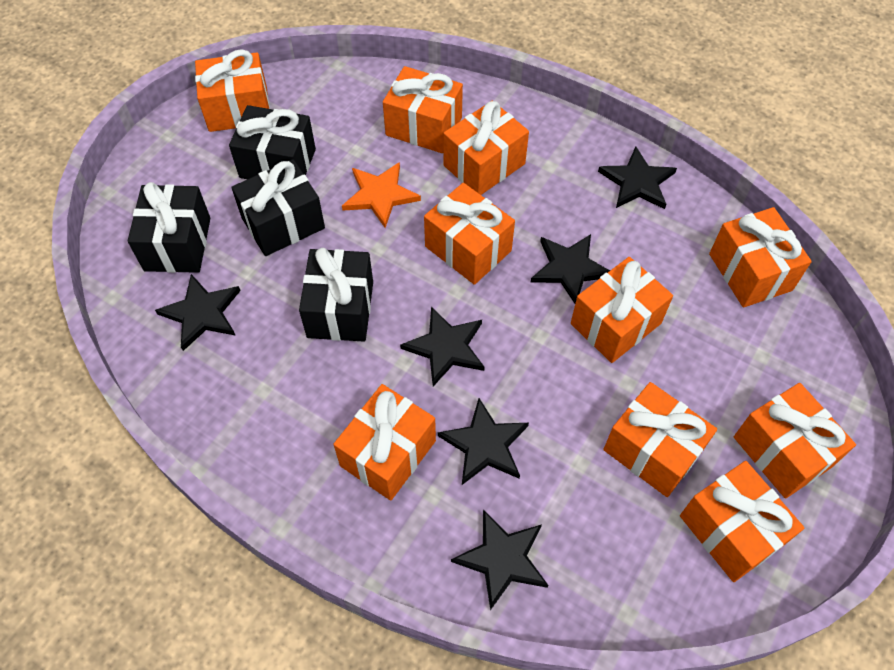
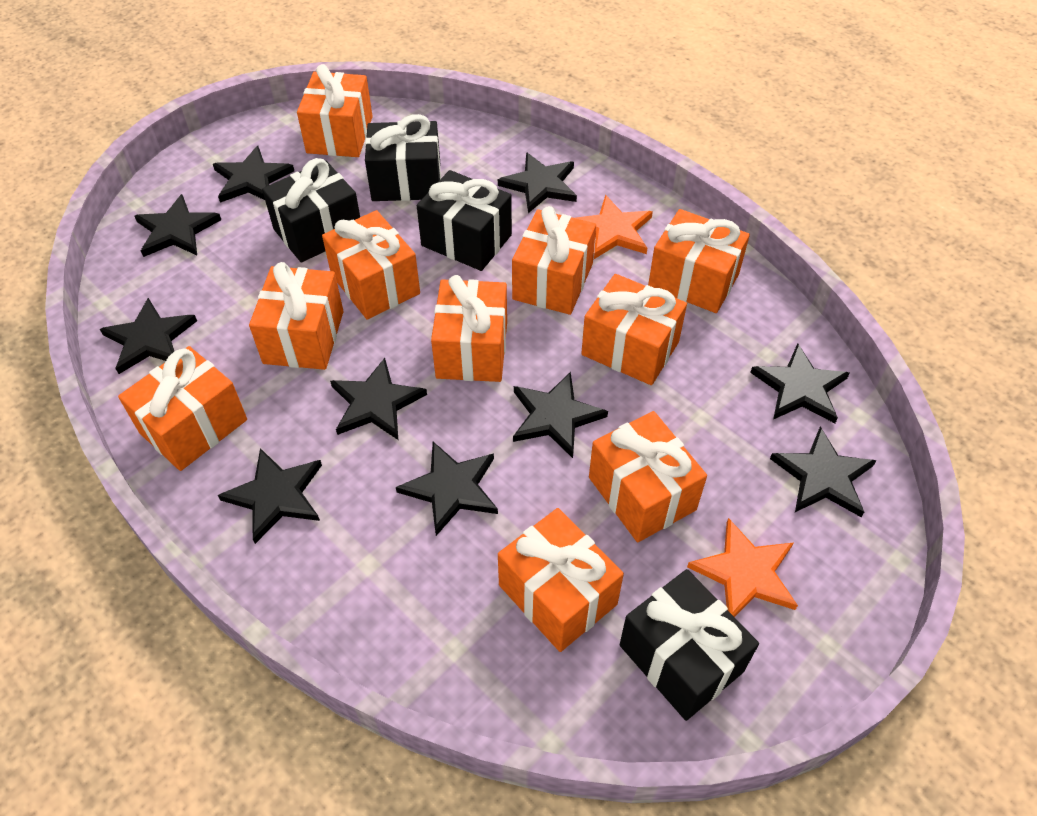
black star: 6 -> 10
orange star: 1 -> 2

